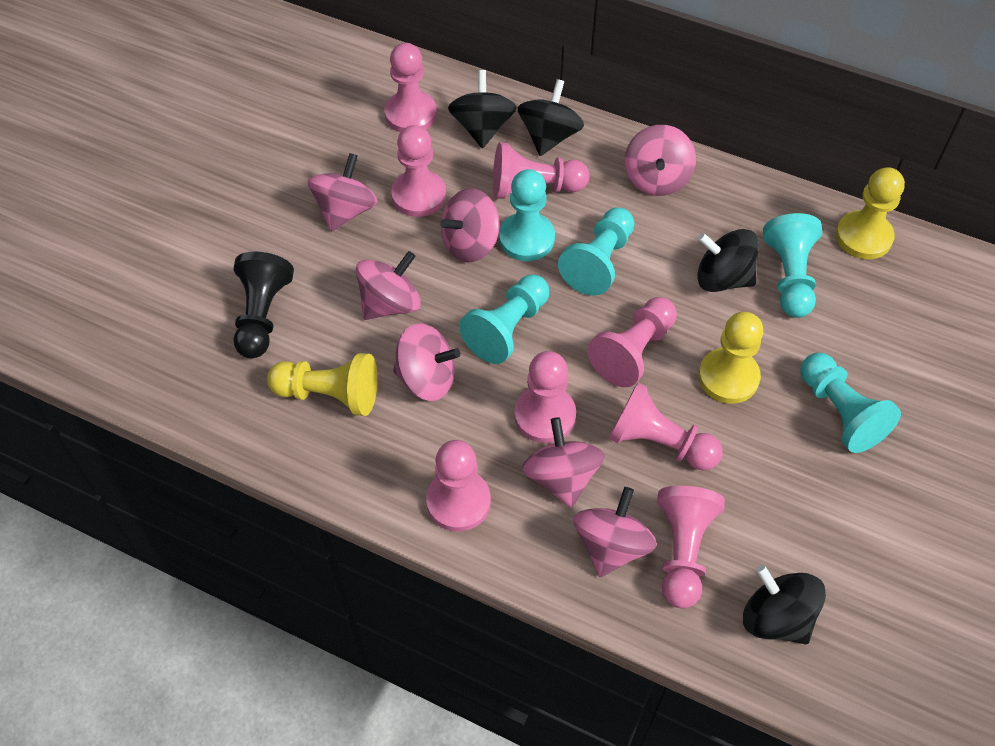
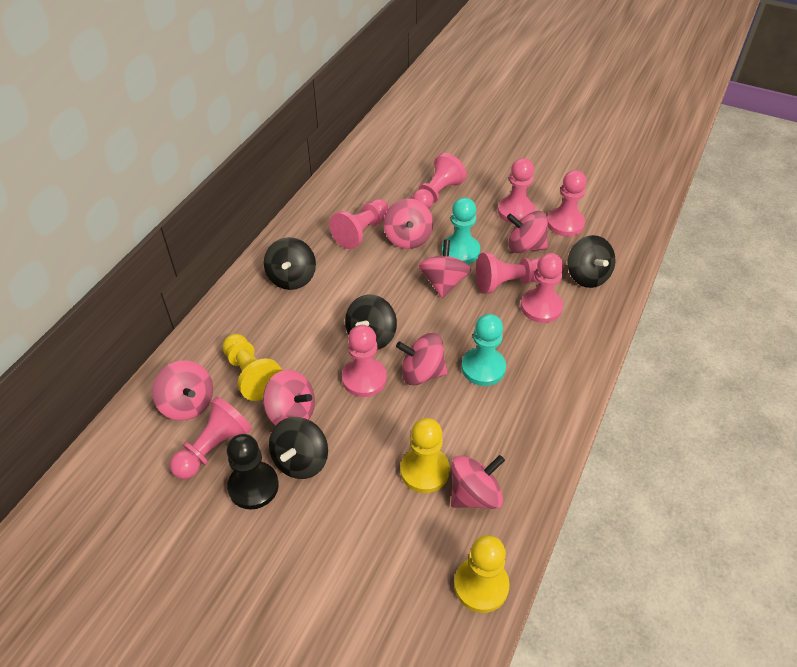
turquoise pawn: 5 -> 2

